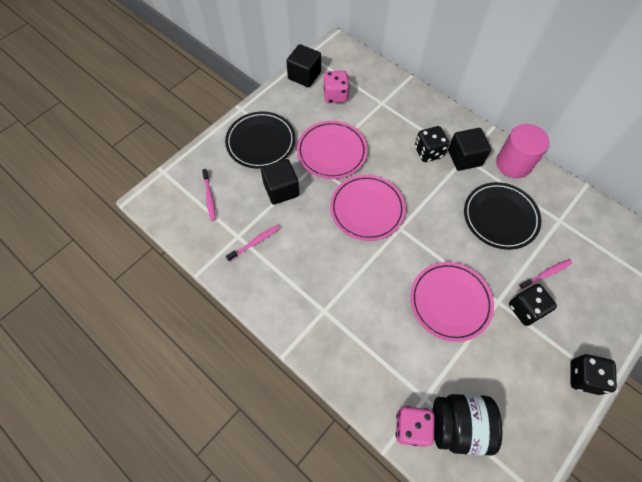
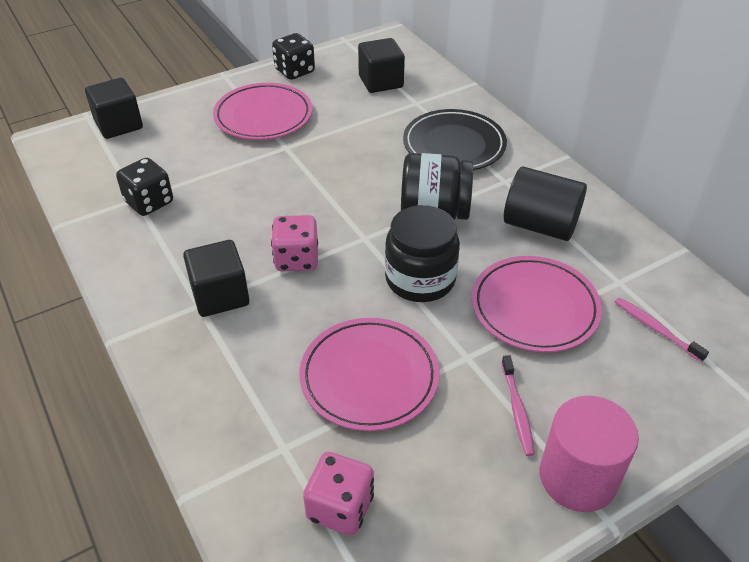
black cylinder: 0 -> 1
black dice: 3 -> 2
black jar: 1 -> 2
black plate: 2 -> 1
pink toothbrush: 3 -> 2

